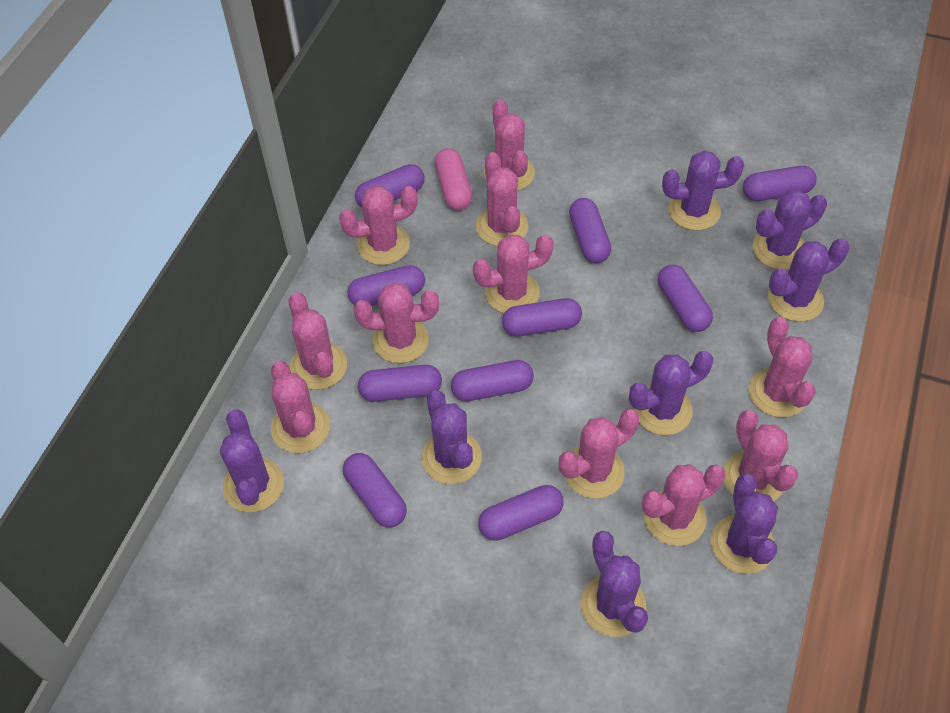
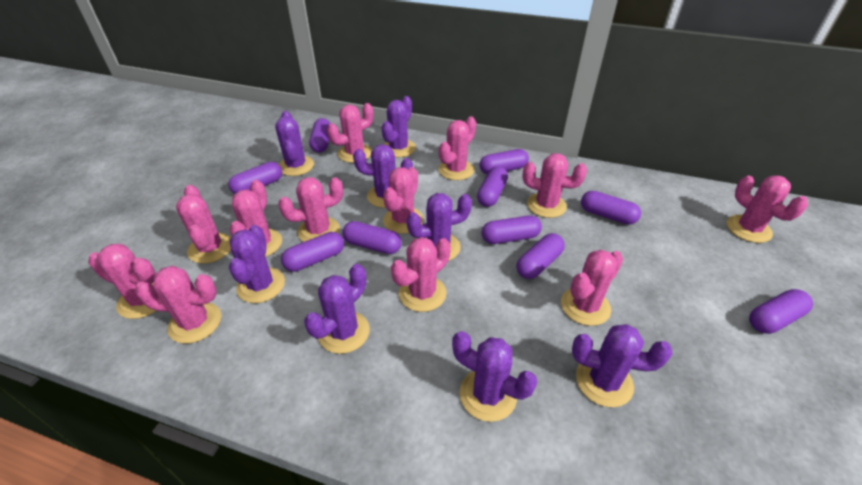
pink cactus: 11 -> 12
pink capsule: 1 -> 0

